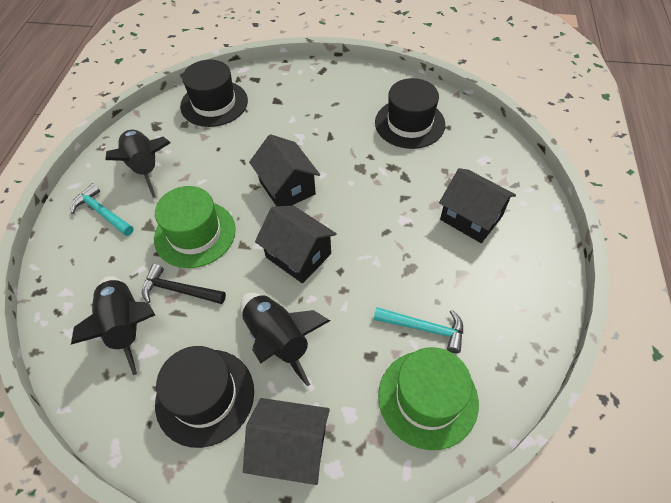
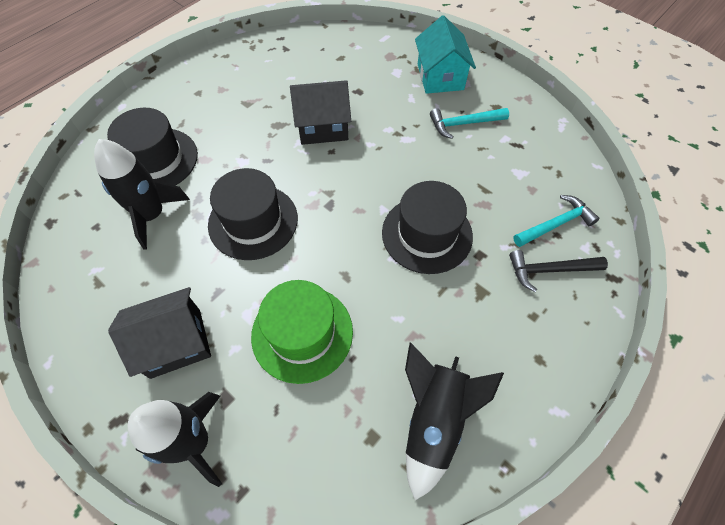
black house: 4 -> 2
green hat: 2 -> 1
turquoise house: 0 -> 1

